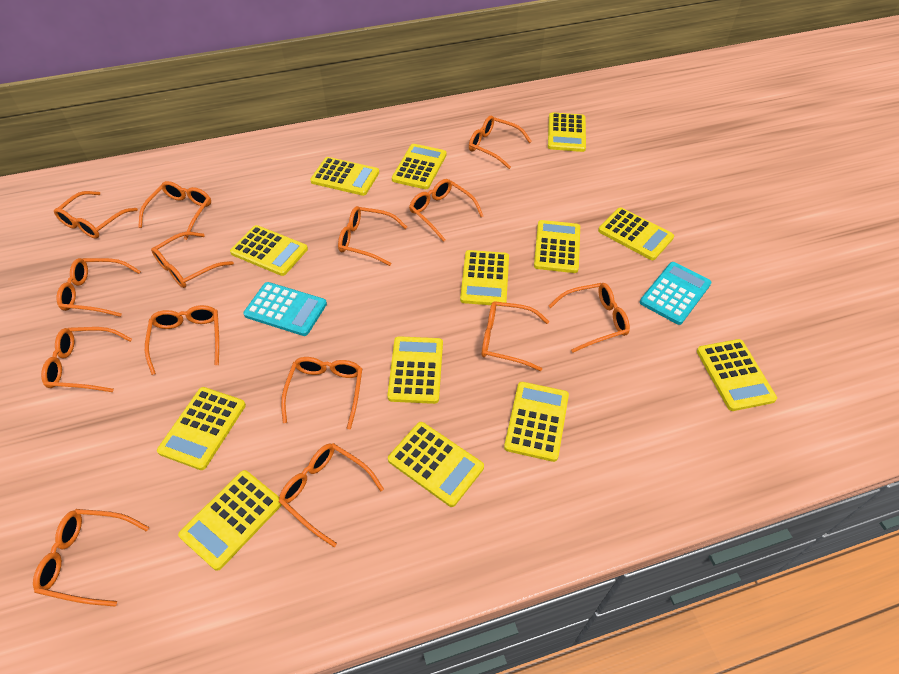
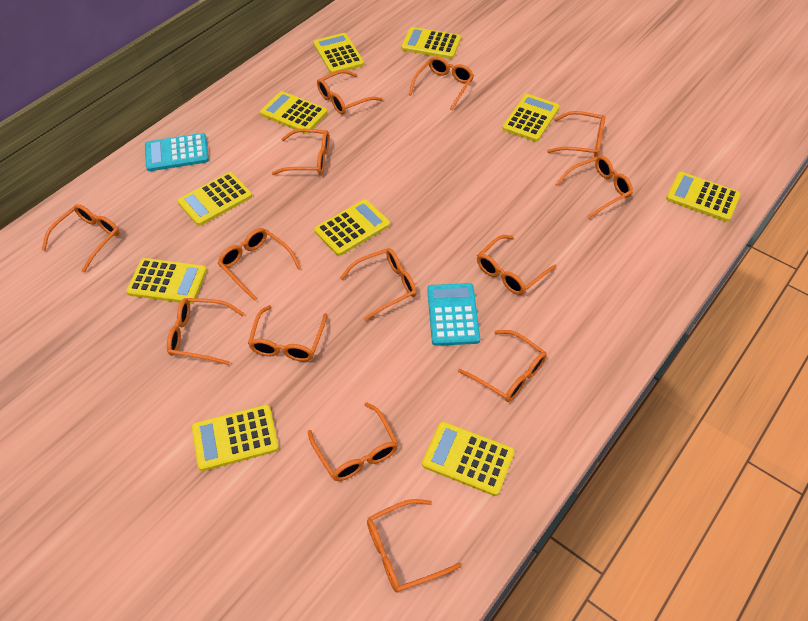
yellow calculator: 13 -> 10

